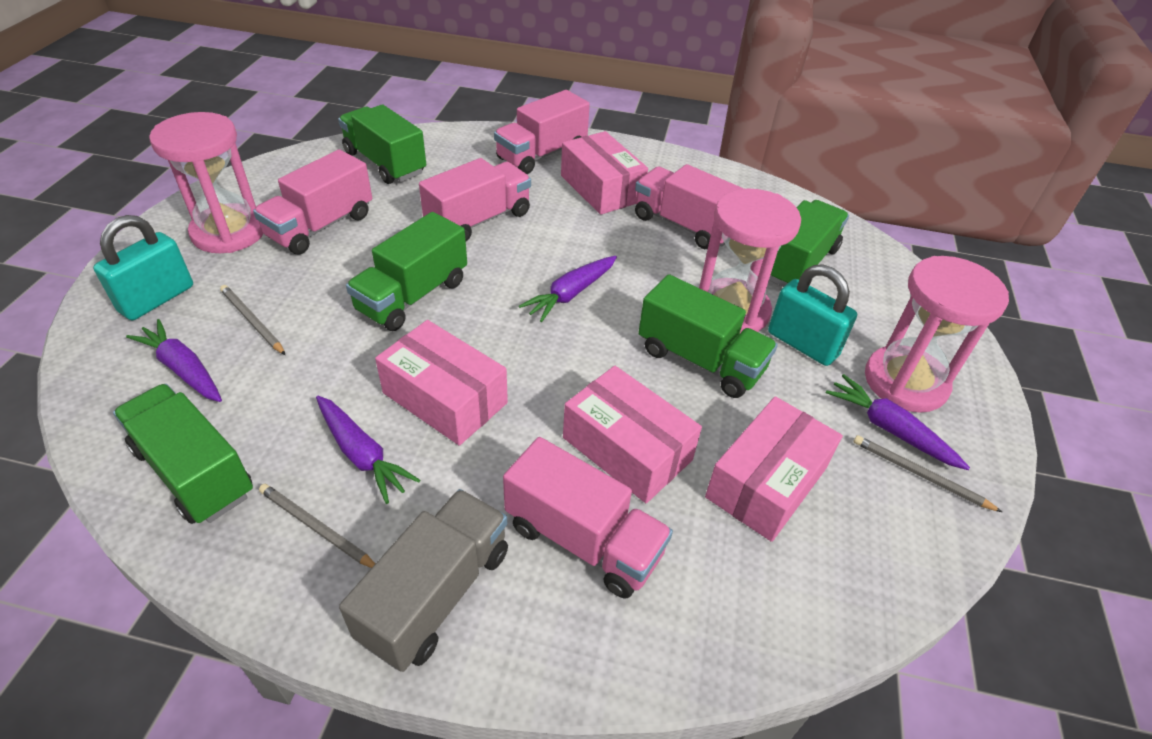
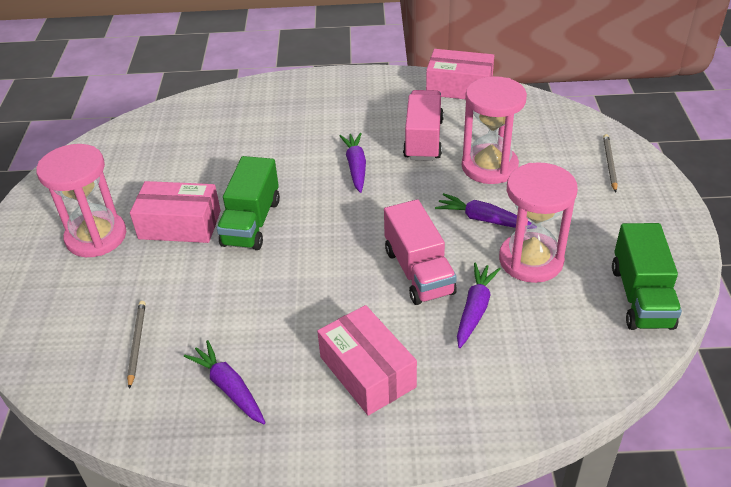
green truck: 5 -> 2
grey pencil: 3 -> 2
grey truck: 1 -> 0
pink box: 4 -> 3
pink truck: 5 -> 2
turquoise padlock: 2 -> 0

